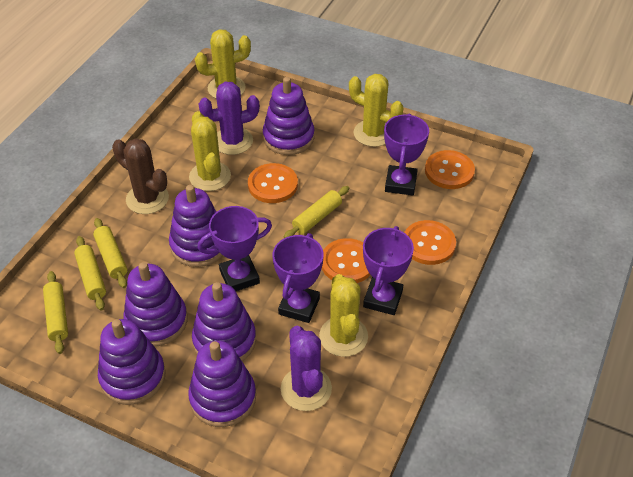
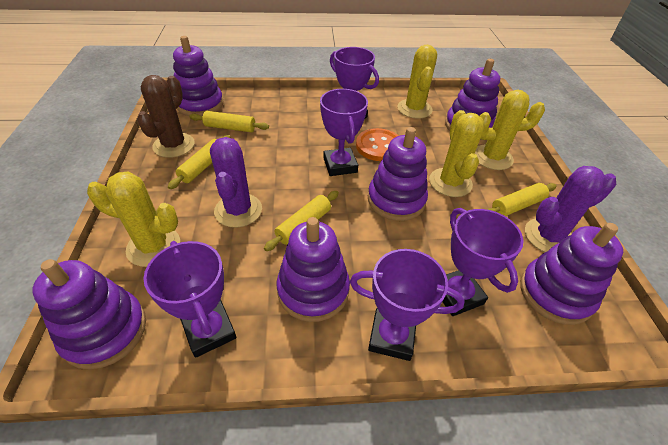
orange button: 4 -> 1
purple trophy: 4 -> 5

